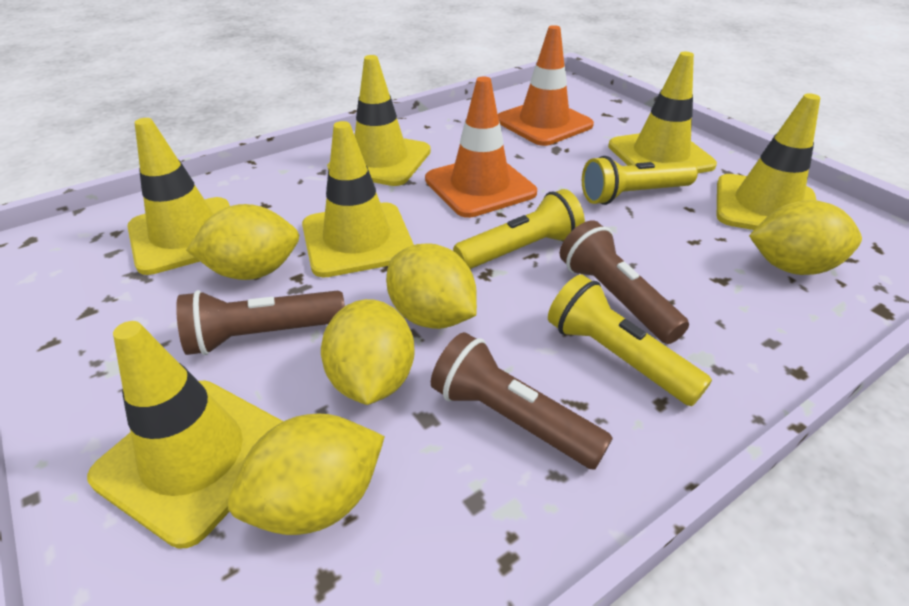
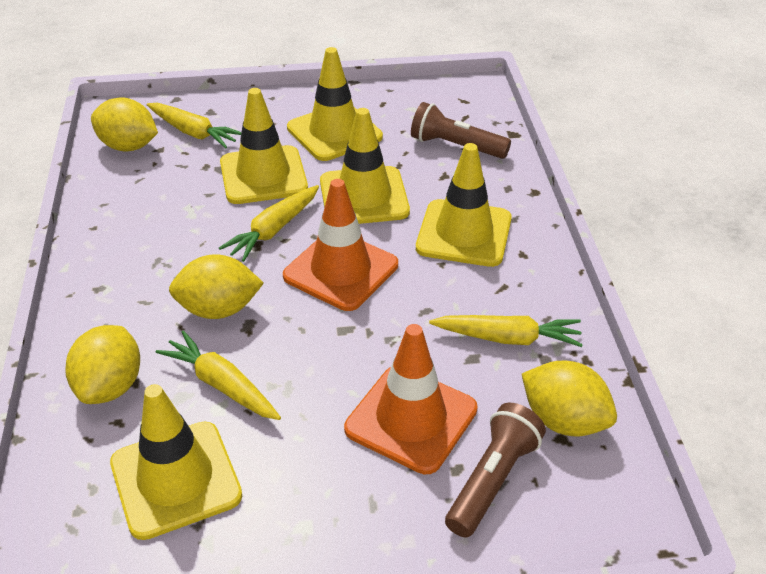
brown flashlight: 3 -> 2
yellow carrot: 0 -> 4
yellow flashlight: 3 -> 0
yellow lemon: 5 -> 4
yellow traffic cone: 6 -> 5

